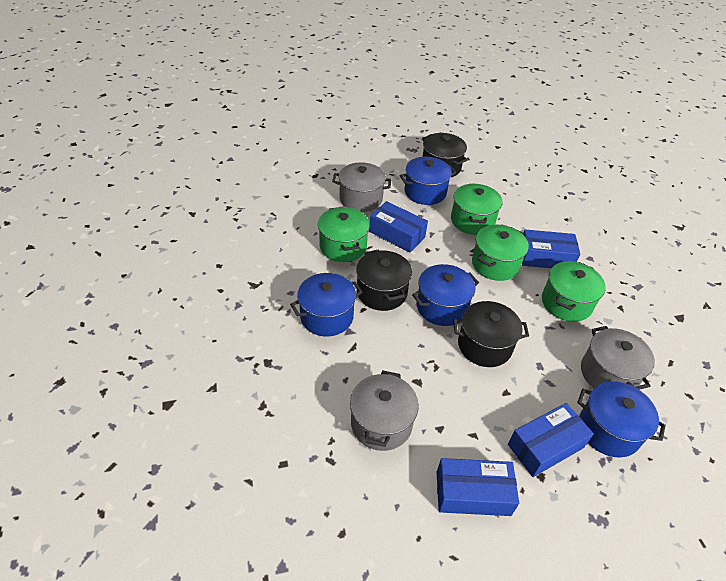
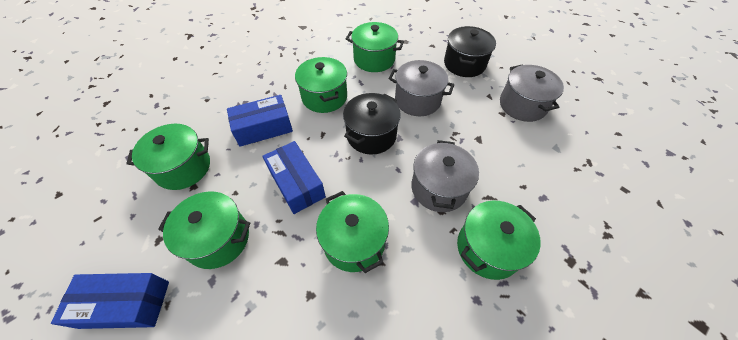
black pot: 3 -> 2
blue box: 4 -> 3
blue pot: 4 -> 0
green pot: 4 -> 6

